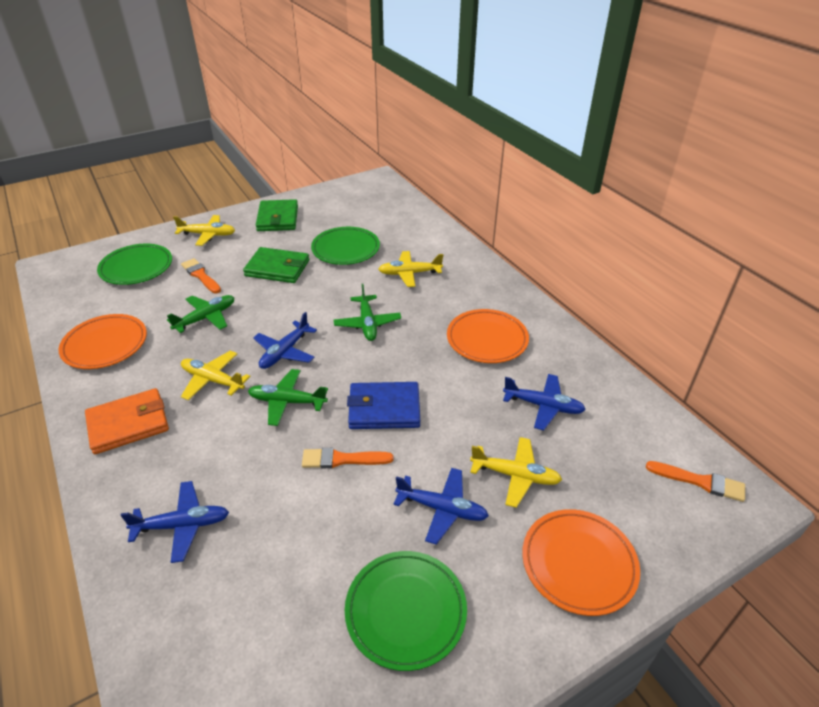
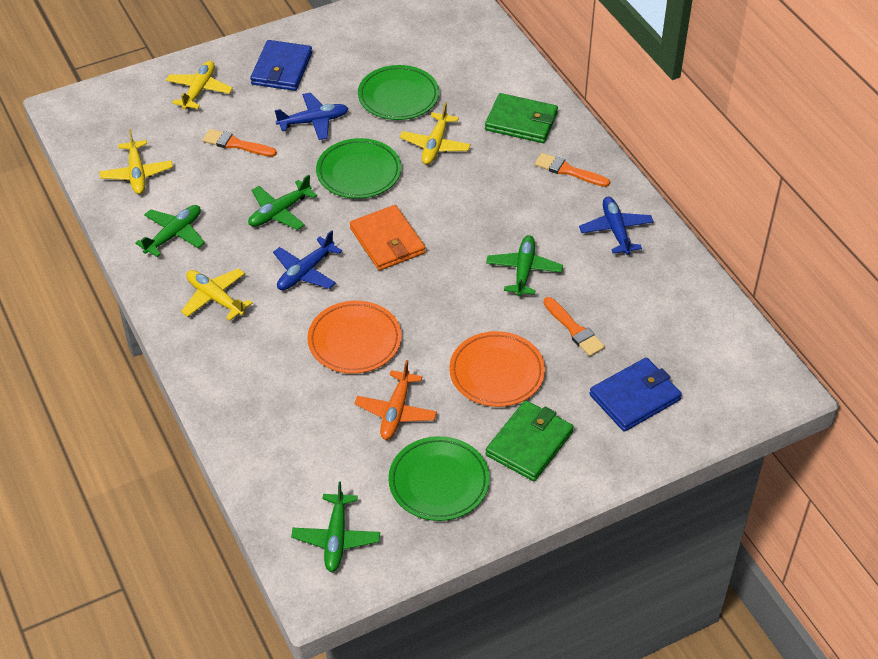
blue plane: 4 -> 3
blue wallet: 1 -> 2
green plane: 3 -> 4
orange plane: 0 -> 1
orange plate: 3 -> 2

